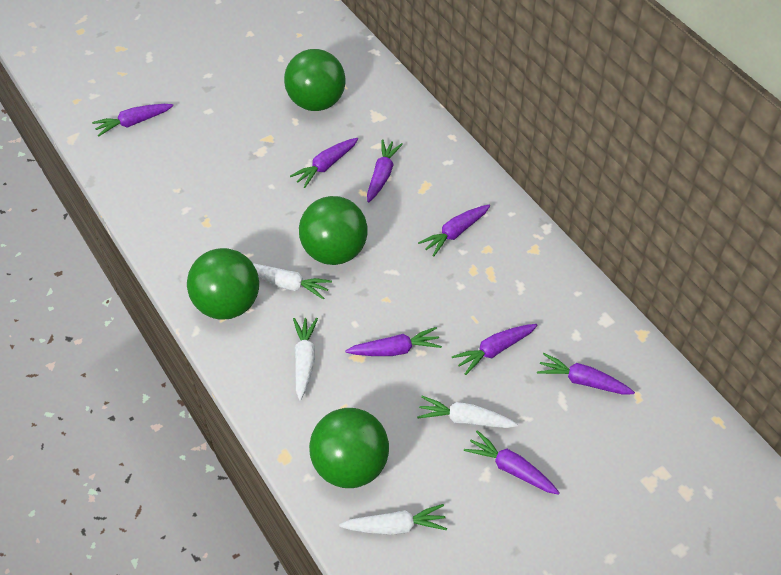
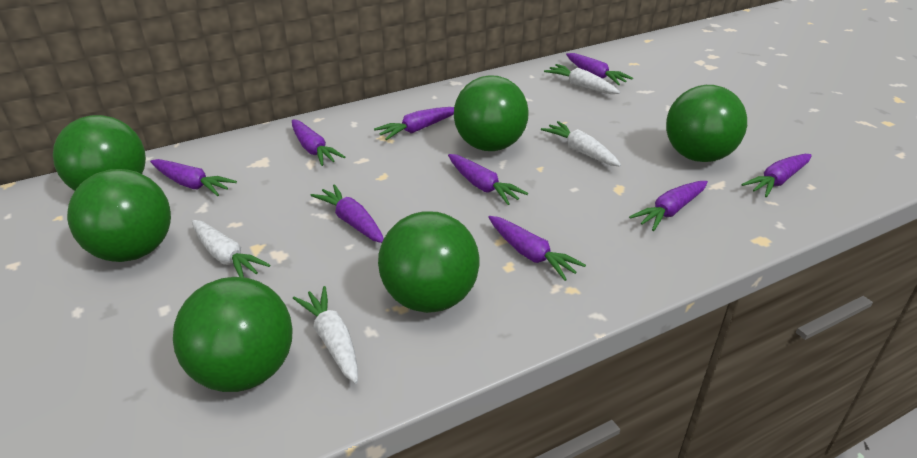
green ball: 4 -> 6
purple carrot: 8 -> 9

